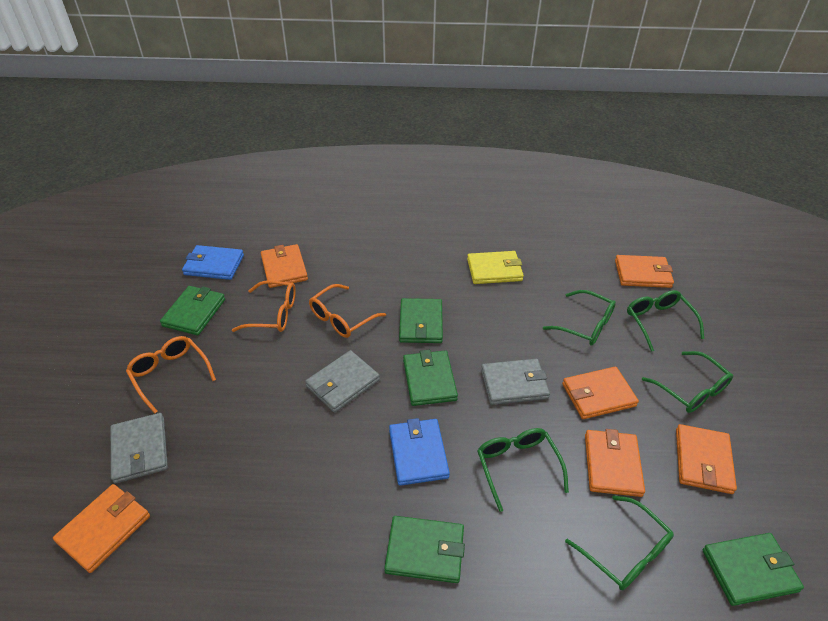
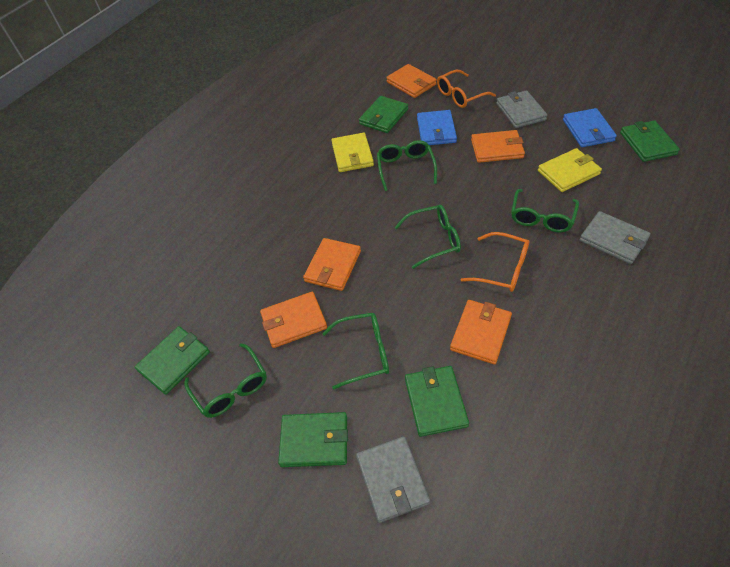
orange glasses: 3 -> 2
orange wallet: 6 -> 5
yellow wallet: 1 -> 2

